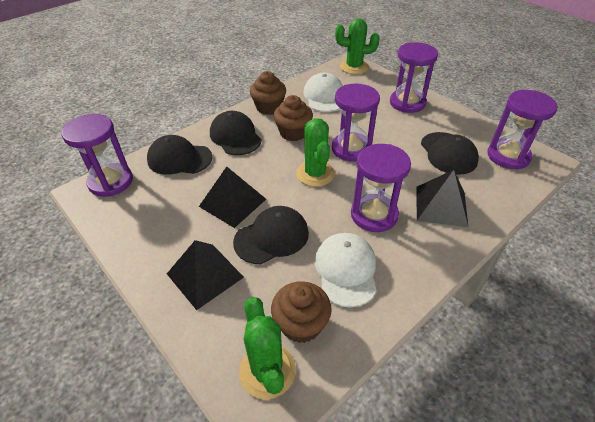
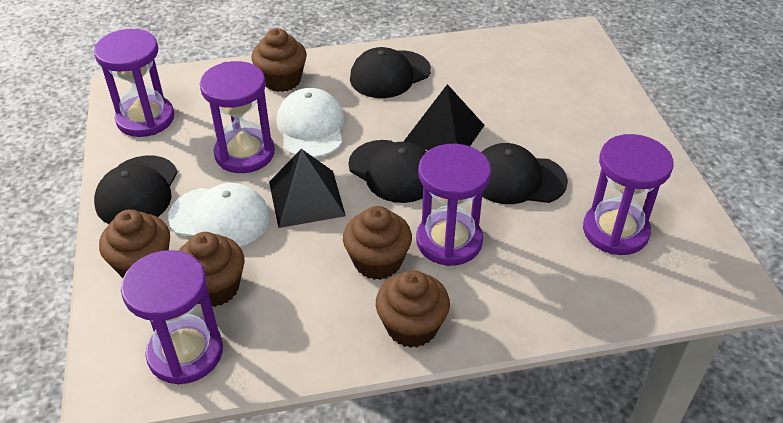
black pyramid: 3 -> 2
brown cupcake: 3 -> 5
green cactus: 3 -> 0

